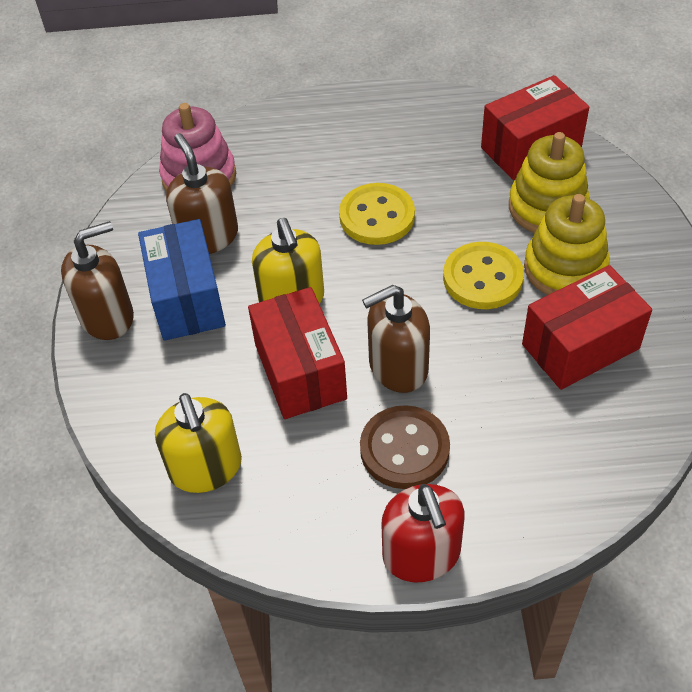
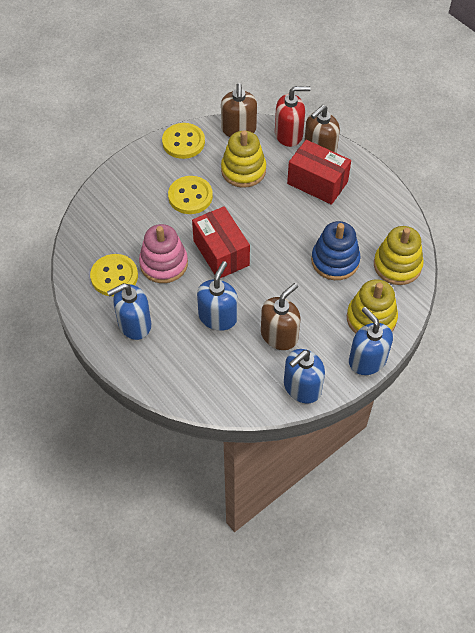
blue box: 1 -> 0
blue soap dispenser: 0 -> 4
blue stacking toy: 0 -> 1
brown button: 1 -> 0
red box: 3 -> 2
yellow button: 2 -> 3
yellow soap dispenser: 2 -> 0
yellow stacking toy: 2 -> 3

